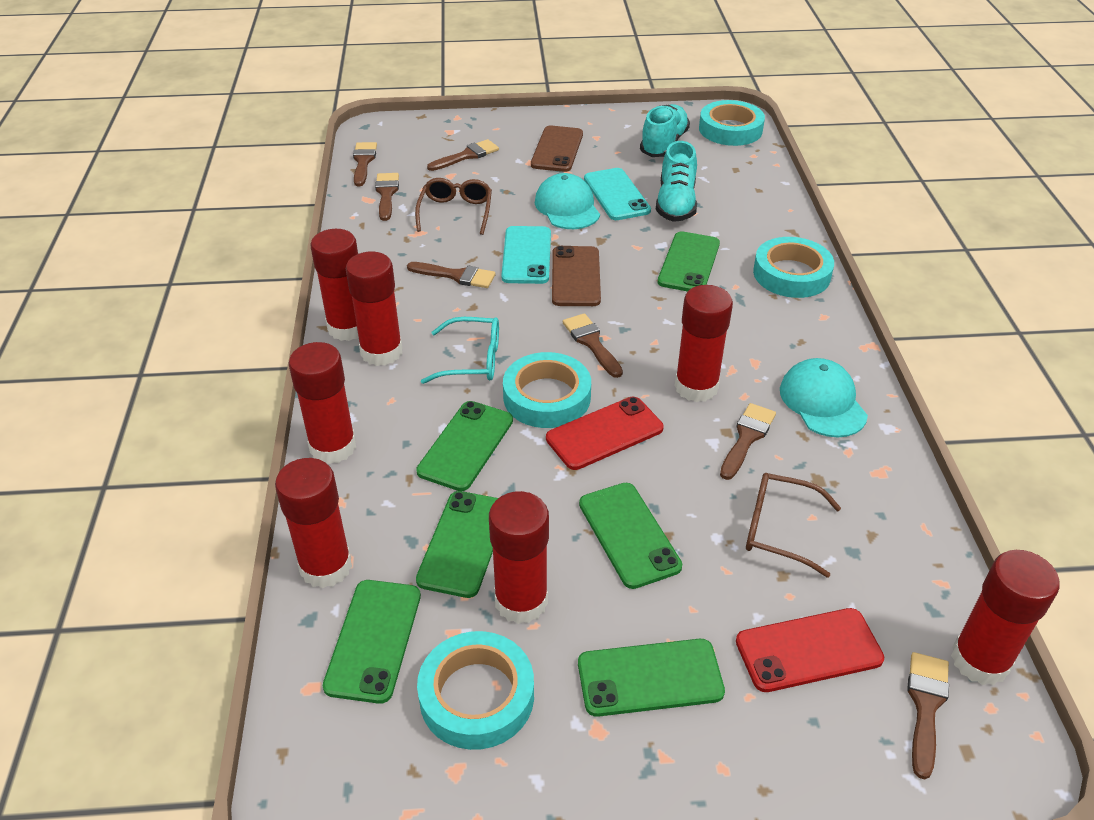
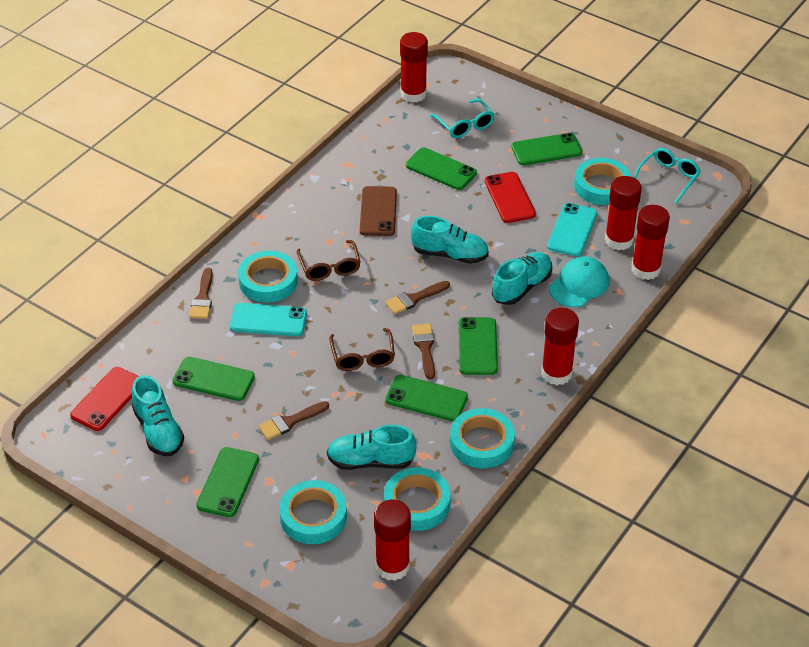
brown brush: 7 -> 4
brown phone: 2 -> 1
red glue stick: 7 -> 5
turquoise cap: 2 -> 1
turquoise glasses: 1 -> 2
turquoise shoe: 2 -> 4
turquoise tape: 4 -> 5

